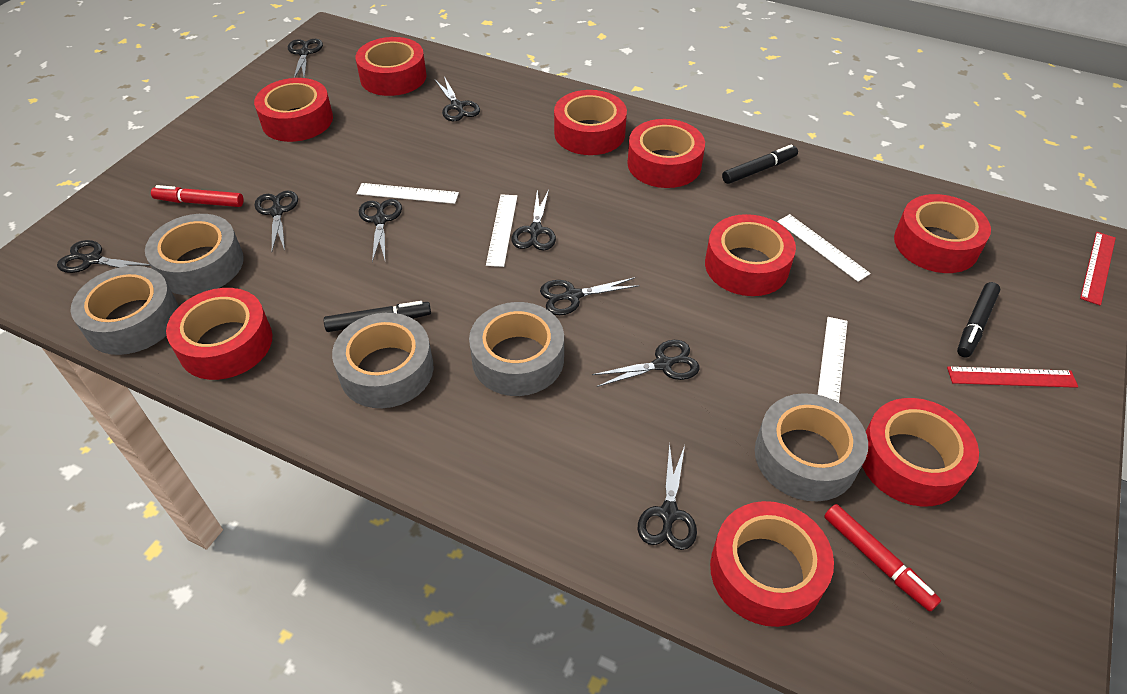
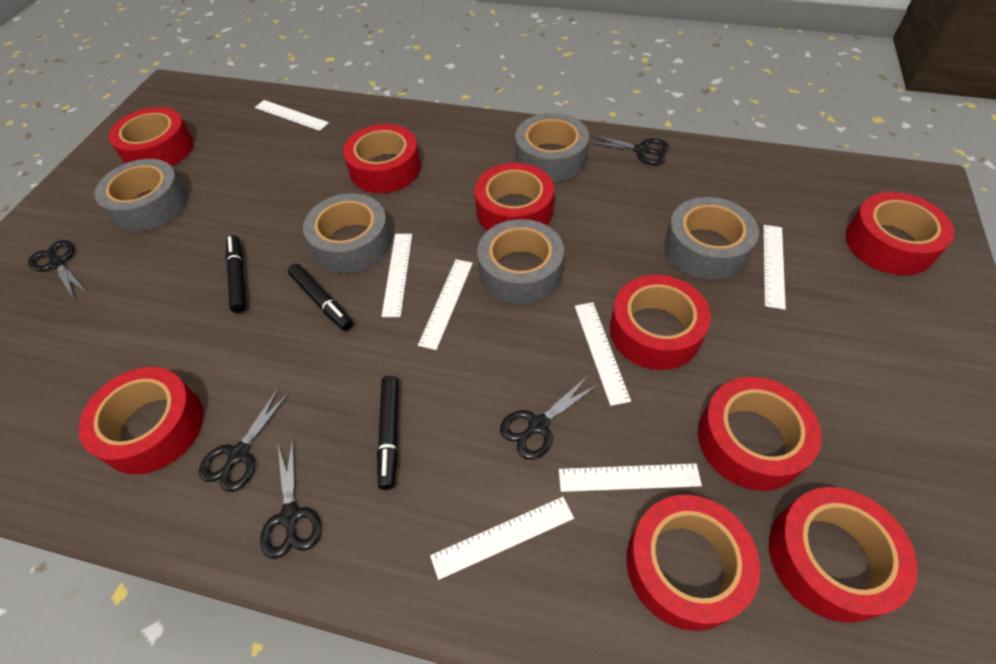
black scissors: 9 -> 5
red marker: 2 -> 0
red ruler: 2 -> 0
white ruler: 4 -> 7

